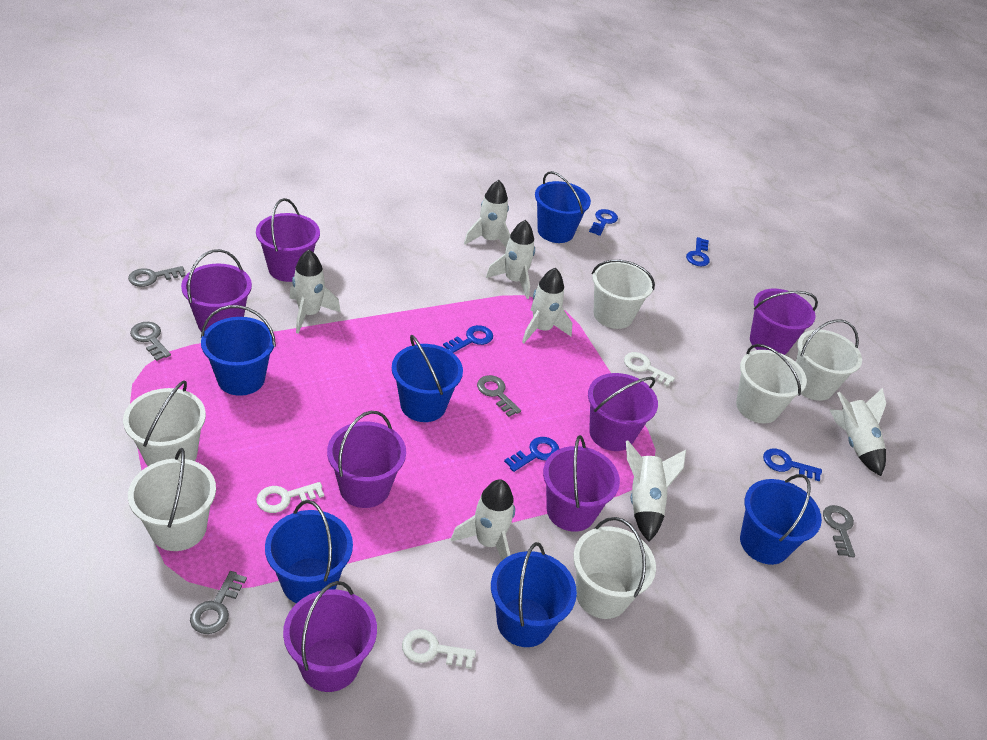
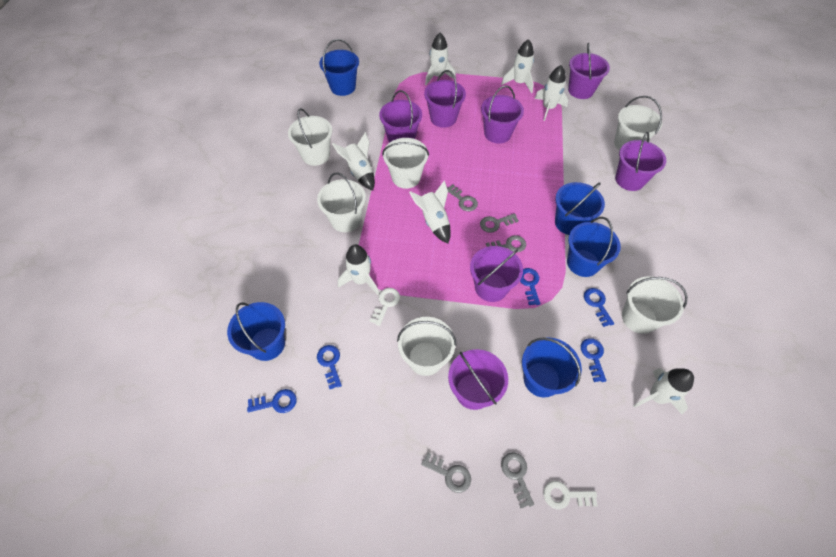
blue bucket: 6 -> 5
white key: 3 -> 2

